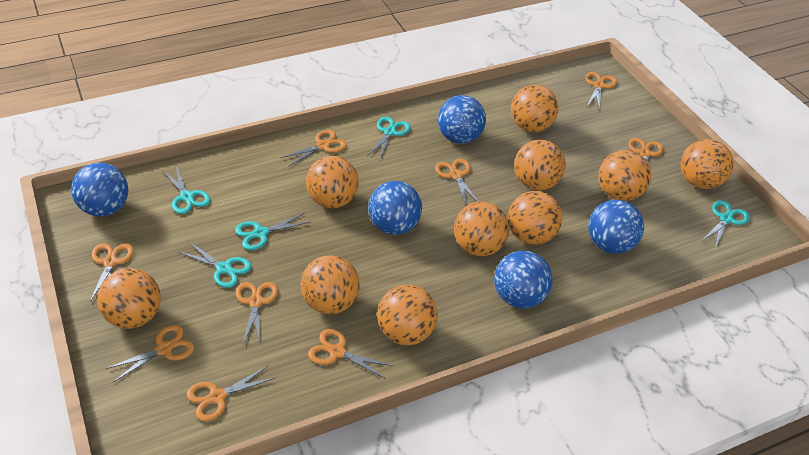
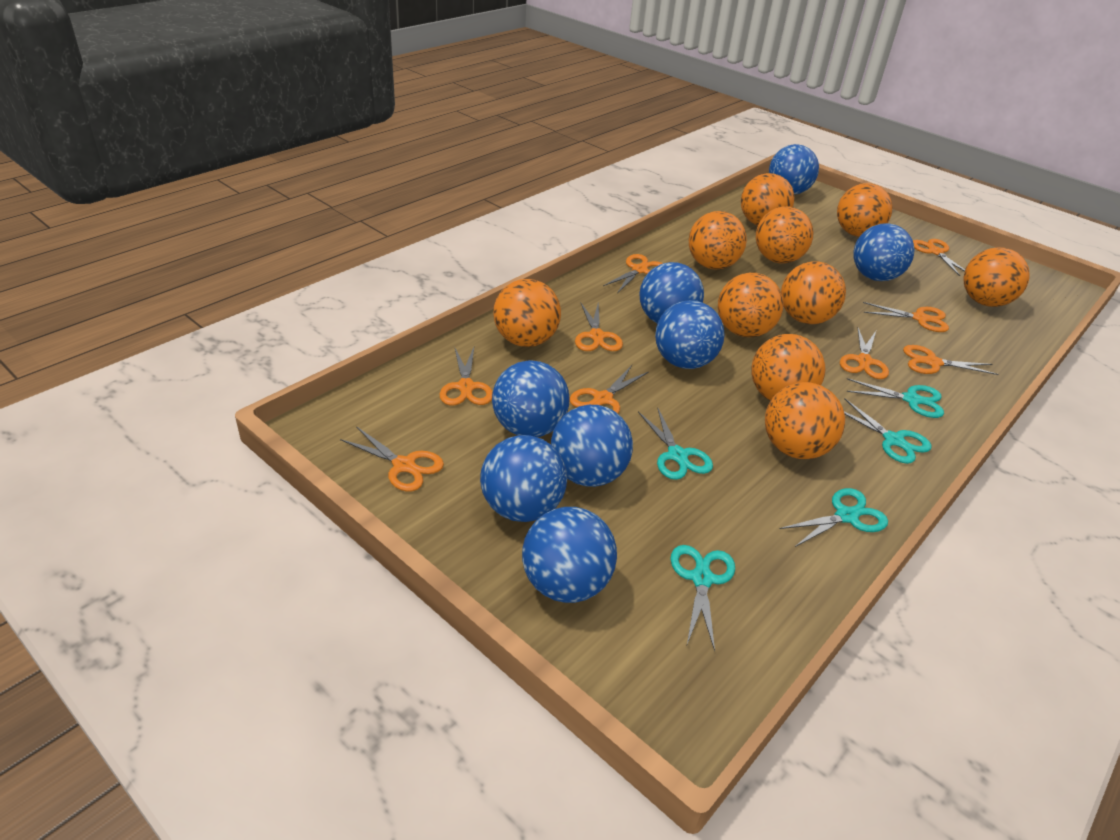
blue ball: 5 -> 8

